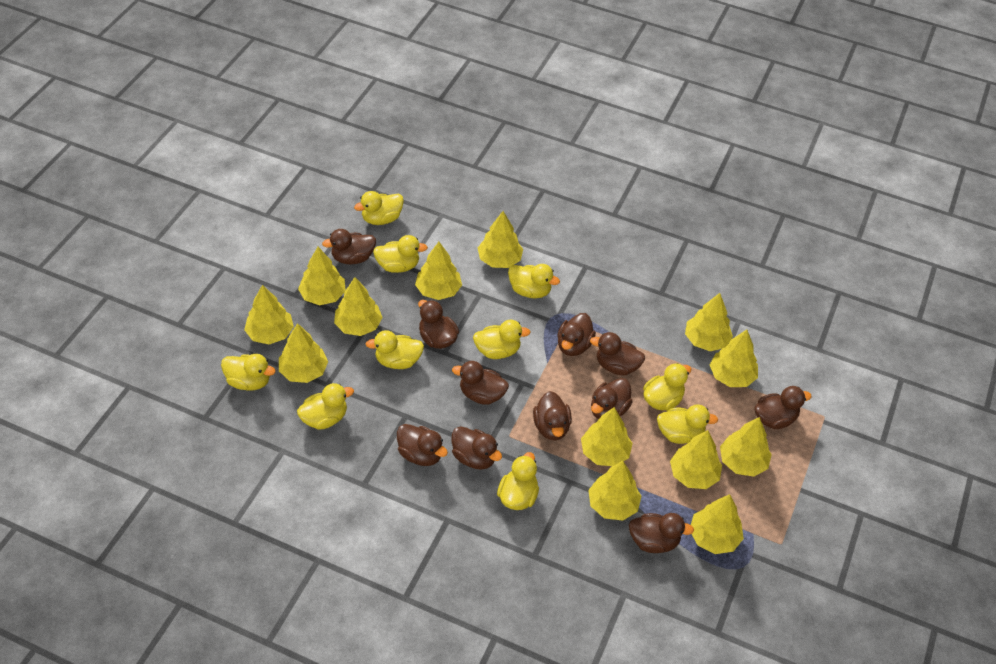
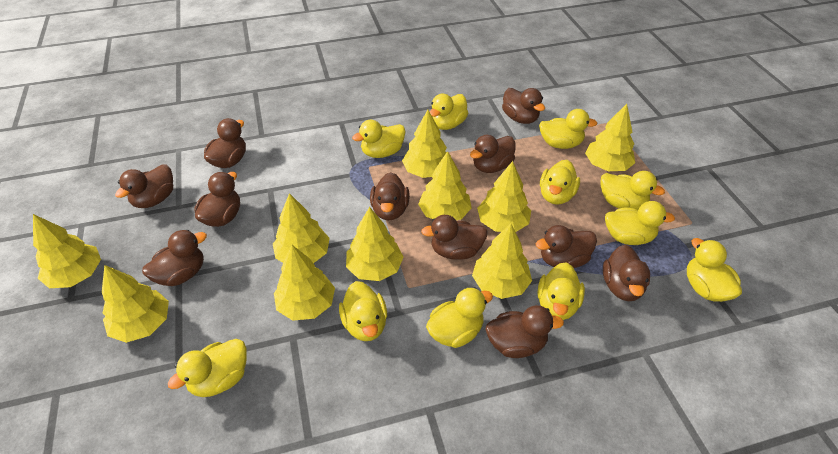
yellow duck: 10 -> 11
yellow tree: 13 -> 10

